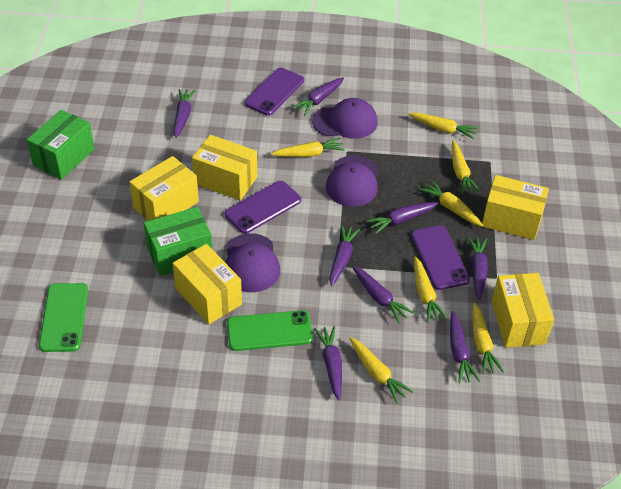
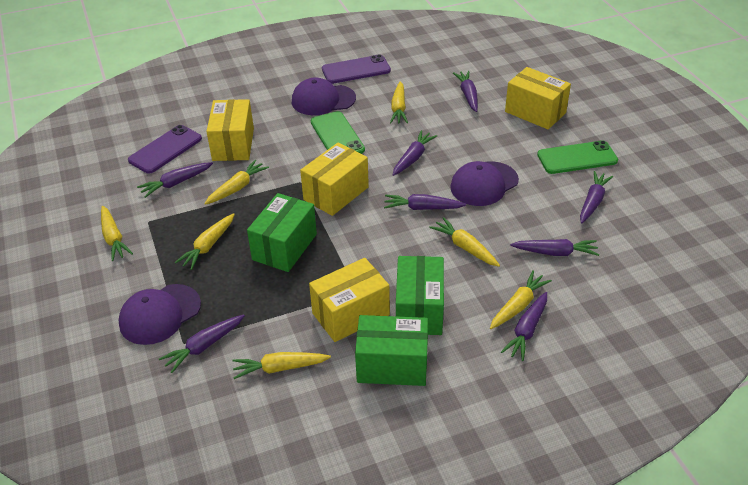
green box: 2 -> 3
purple phone: 3 -> 2
yellow box: 5 -> 4

